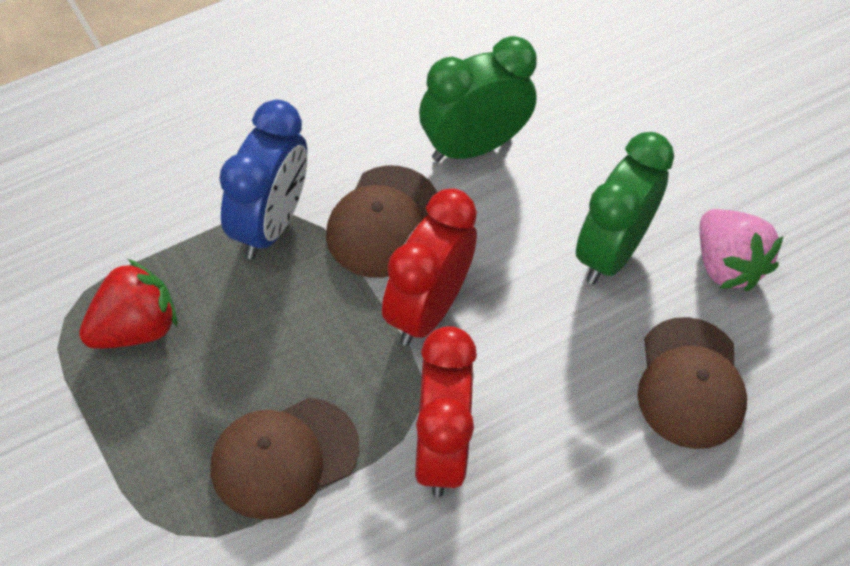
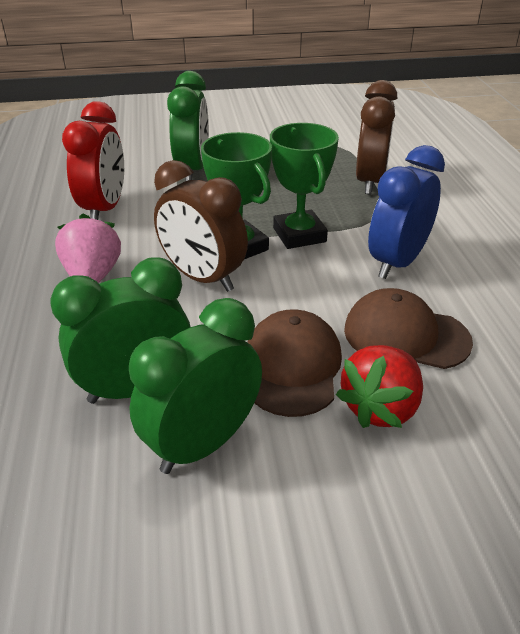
brown cap: 3 -> 2
brown clock: 0 -> 2
green clock: 2 -> 3
green trophy: 0 -> 2
red clock: 2 -> 1

